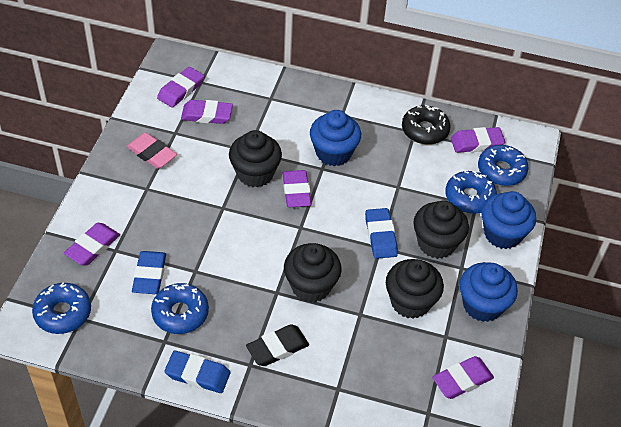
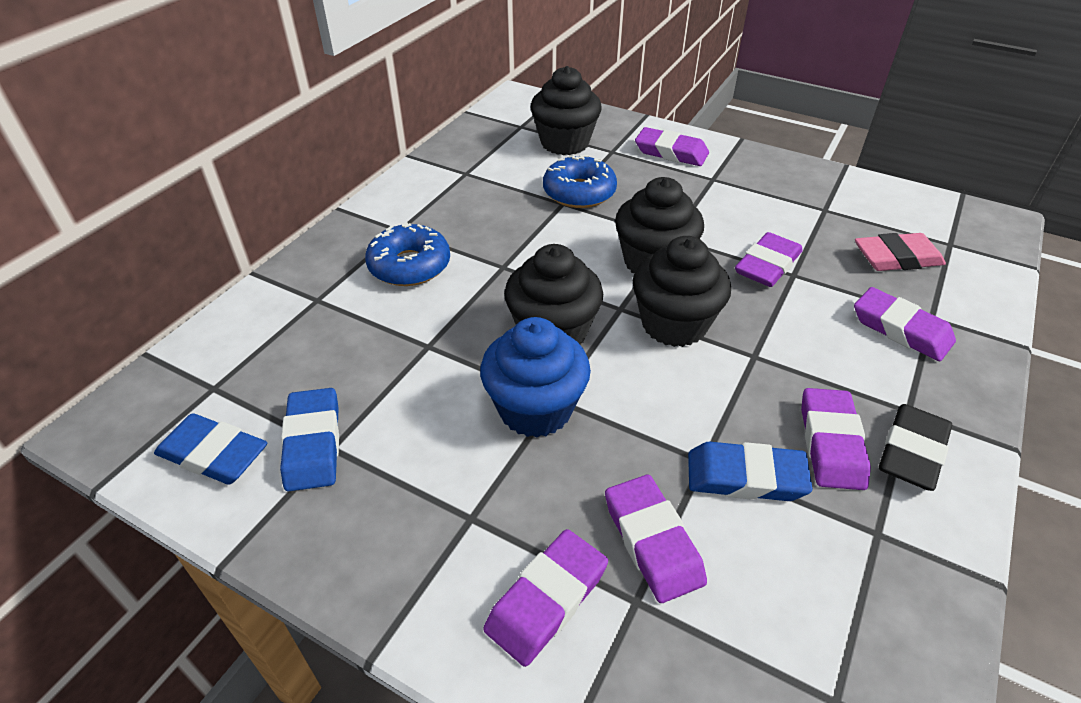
black donut: 1 -> 0
blue cupcake: 3 -> 1
blue donut: 4 -> 2

